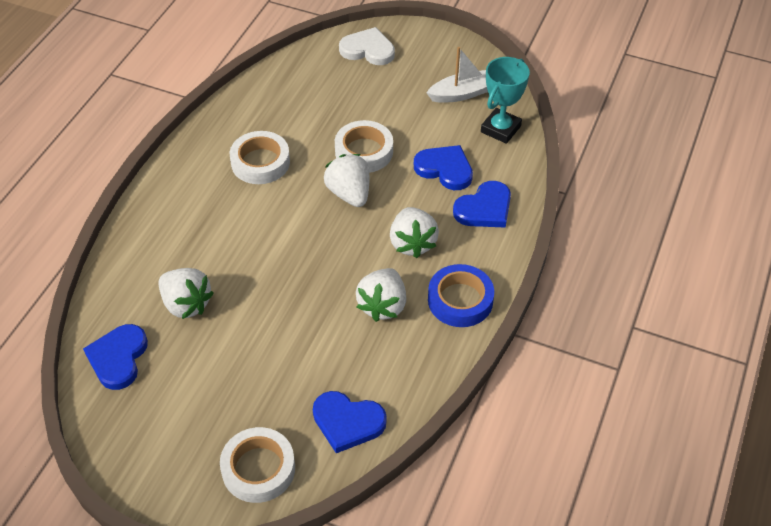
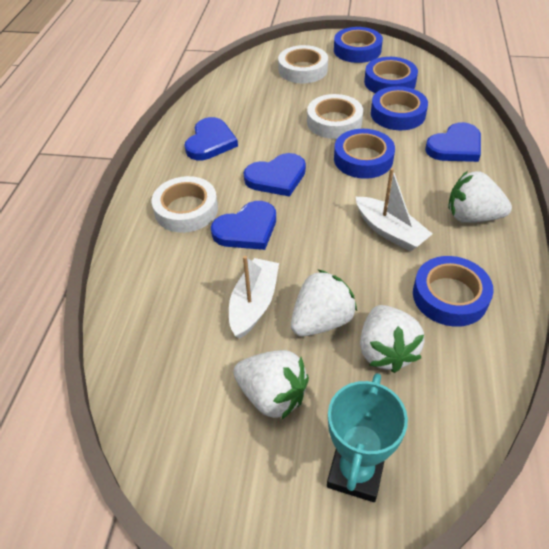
blue tape: 1 -> 5
white boat: 1 -> 2
white heart: 1 -> 0

